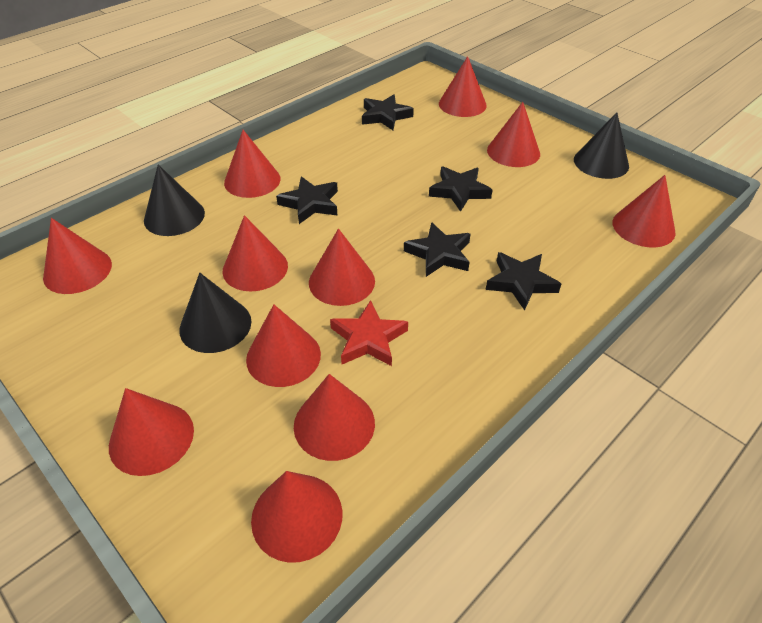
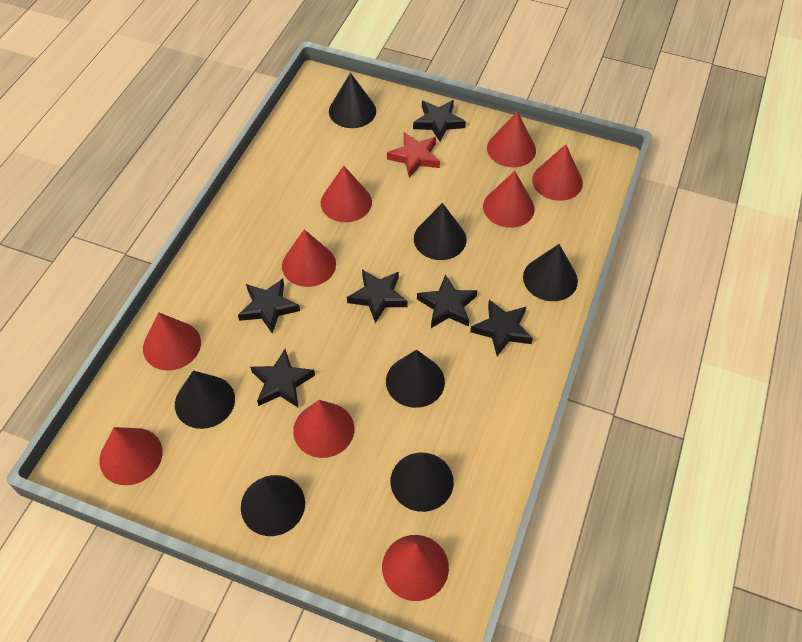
black cone: 3 -> 7
black star: 5 -> 6
red cone: 11 -> 9

